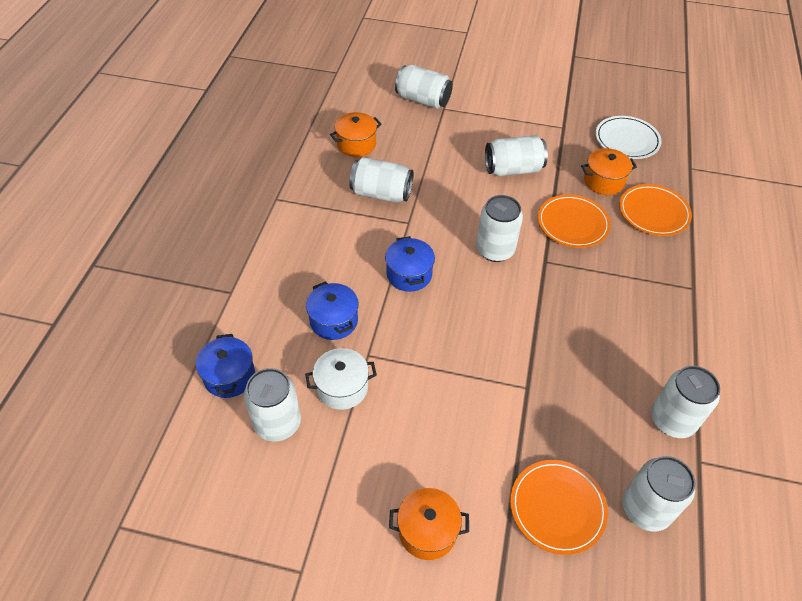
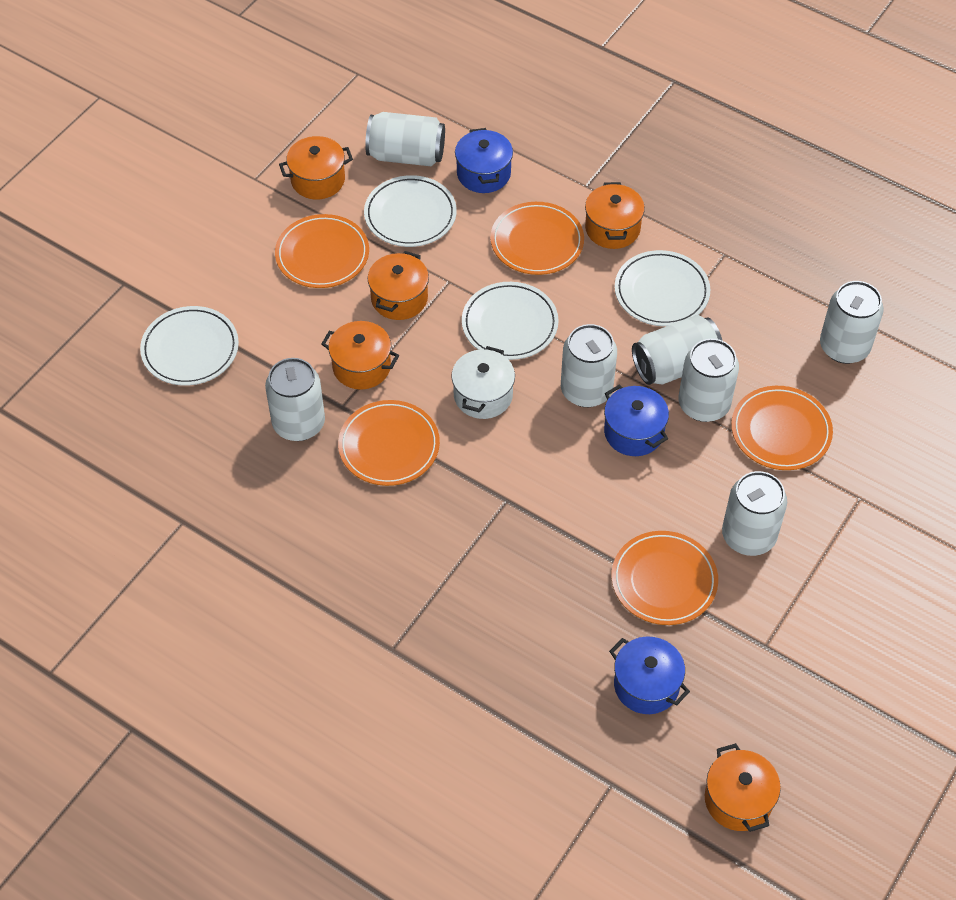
orange plate: 3 -> 5
orange pot: 3 -> 5
white plate: 1 -> 4

